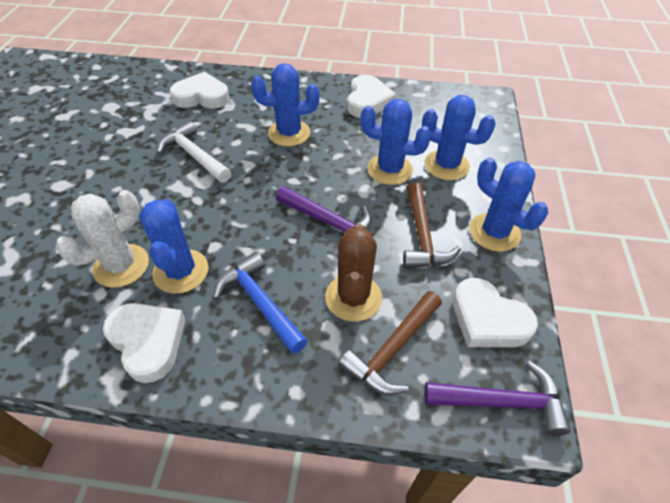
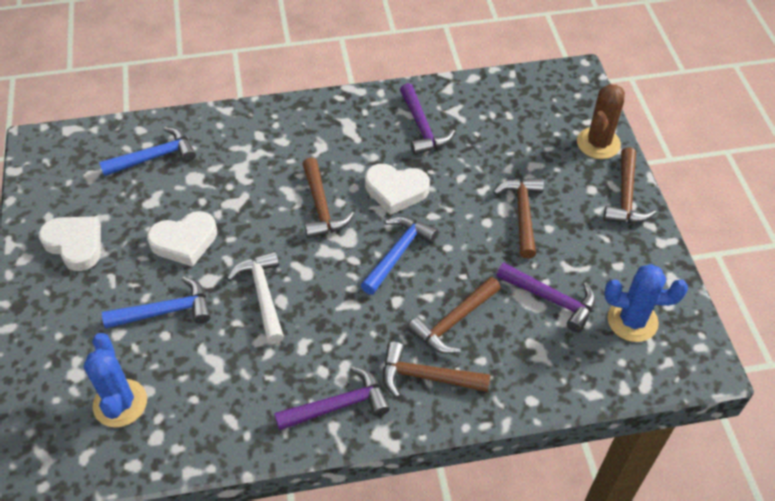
blue cactus: 5 -> 2
blue hammer: 1 -> 3
brown hammer: 2 -> 5
purple hammer: 2 -> 3
white cactus: 1 -> 0
white heart: 4 -> 3

